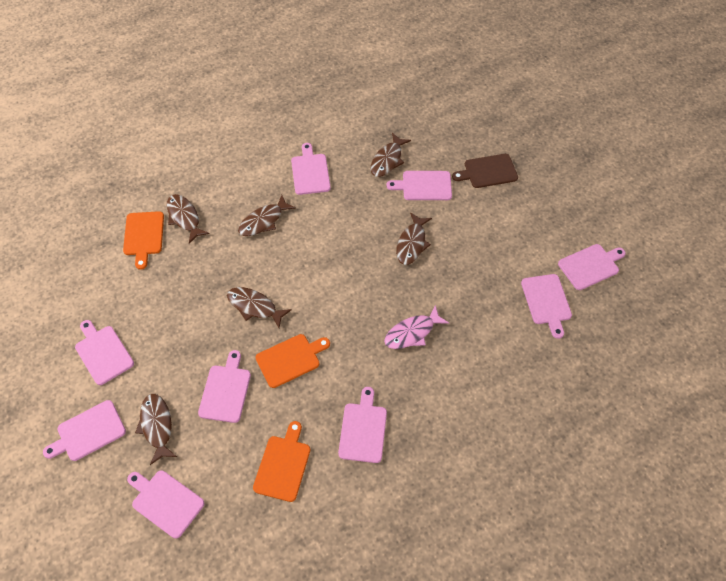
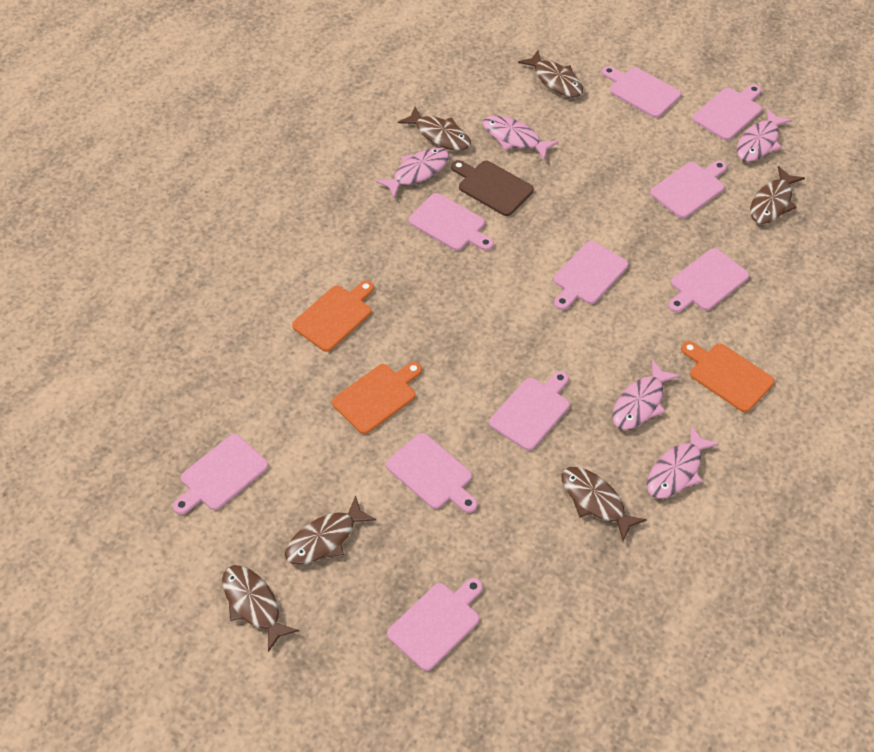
pink cutting board: 9 -> 10
pink fish: 1 -> 5

